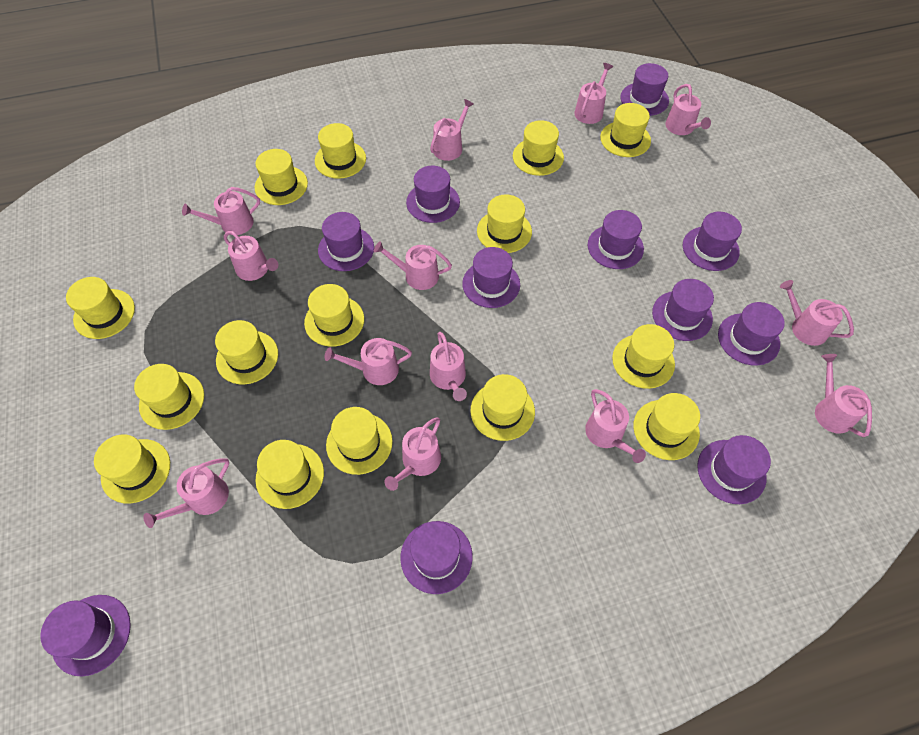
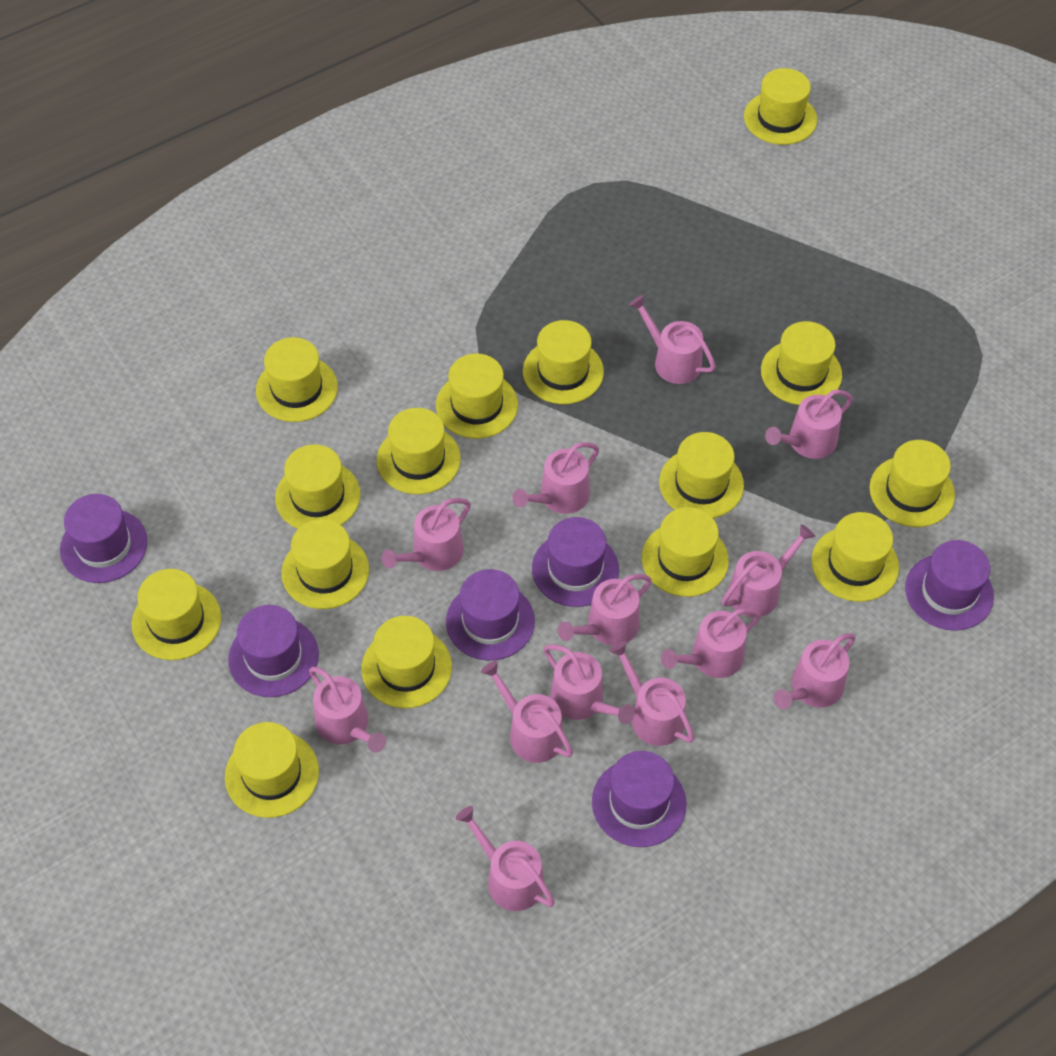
purple hat: 11 -> 6

